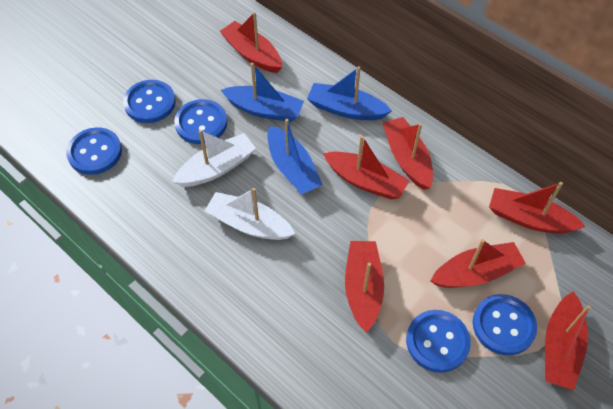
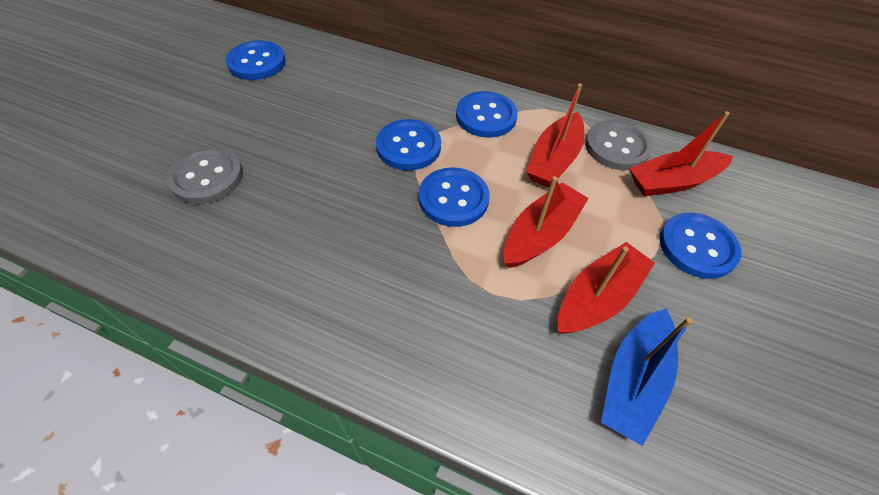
blue boat: 3 -> 1
grey button: 0 -> 2
red boat: 7 -> 4
white boat: 2 -> 0

